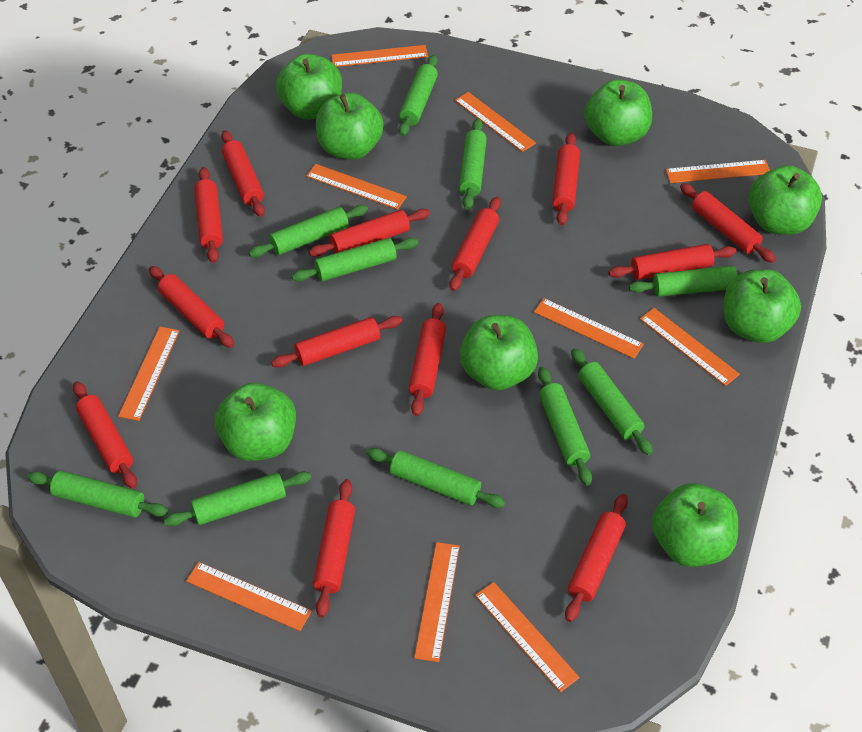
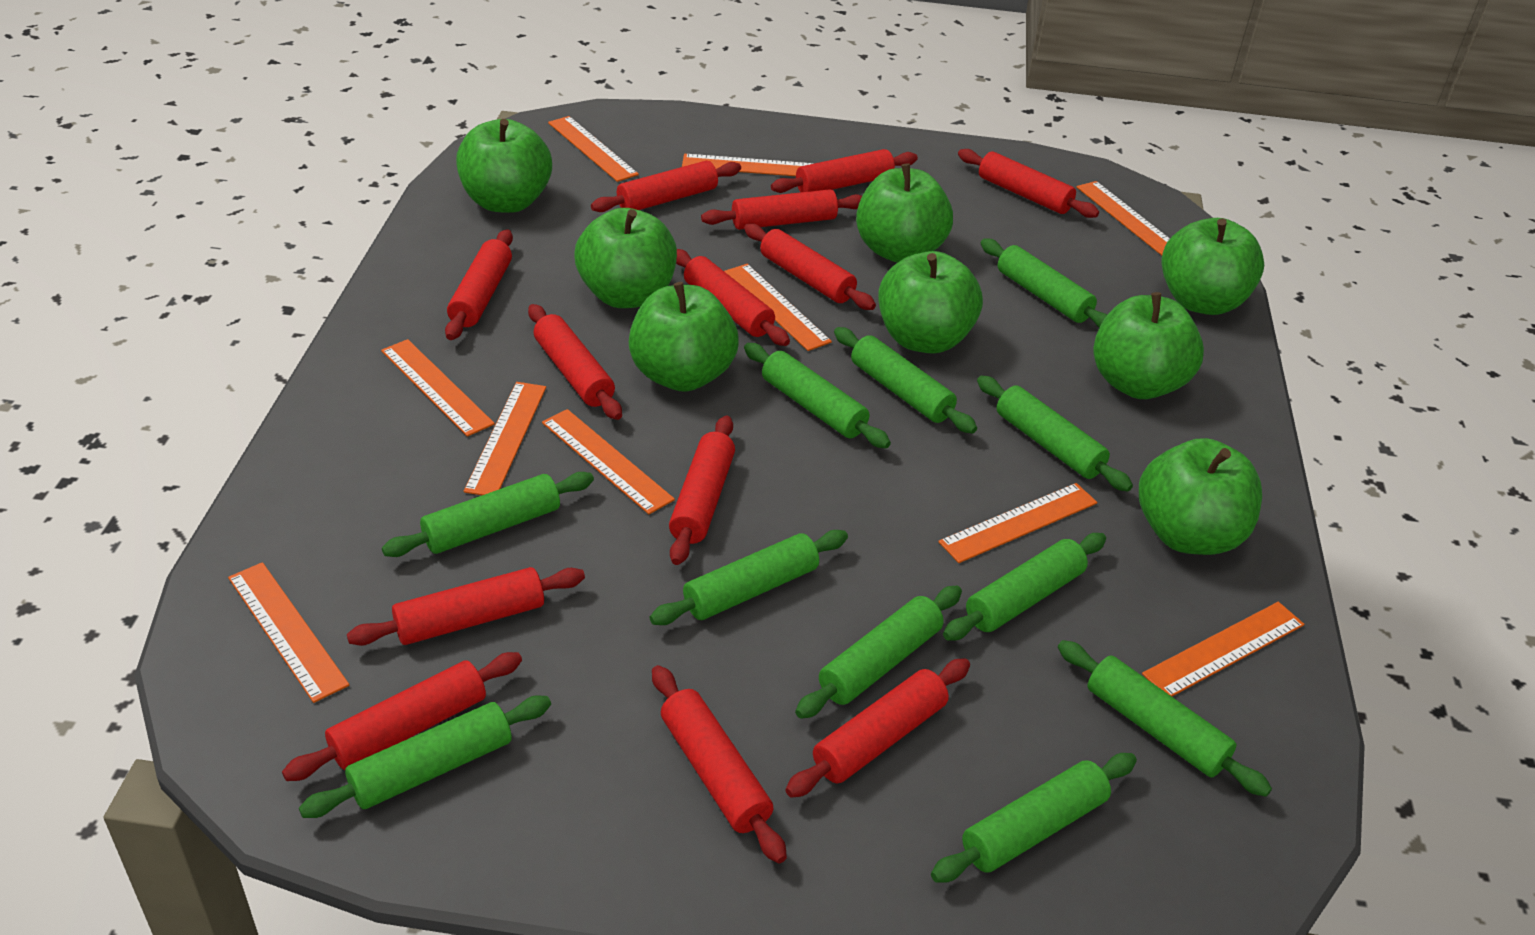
green rolling pin: 10 -> 11

